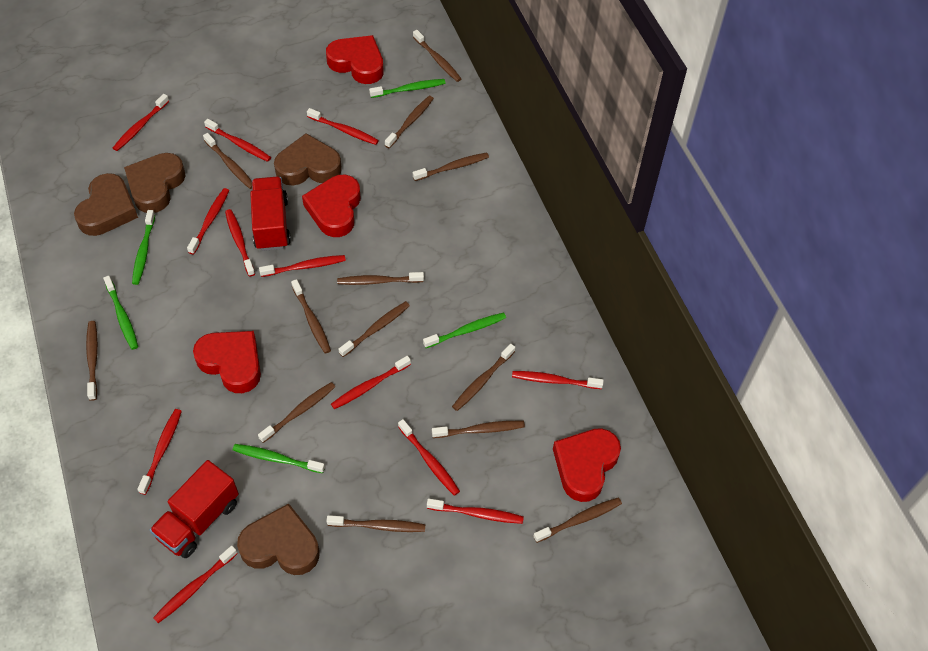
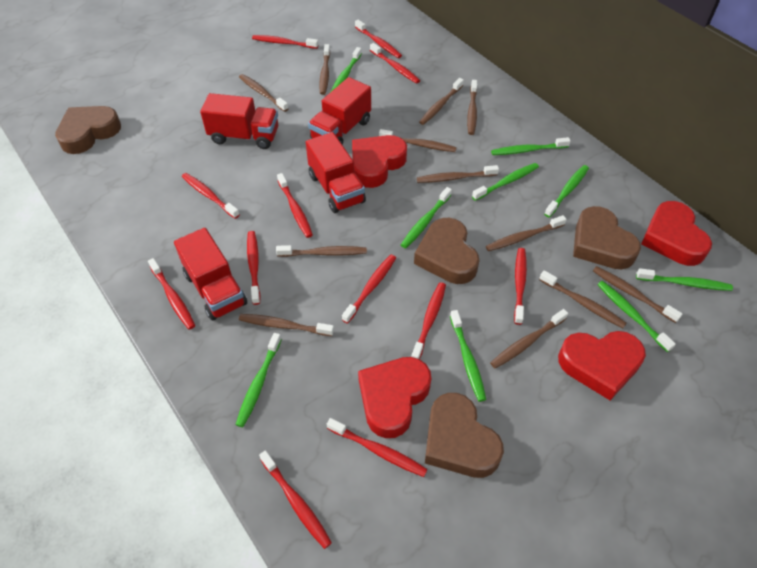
brown toothbrush: 13 -> 12
green toothbrush: 5 -> 9
red truck: 2 -> 4

